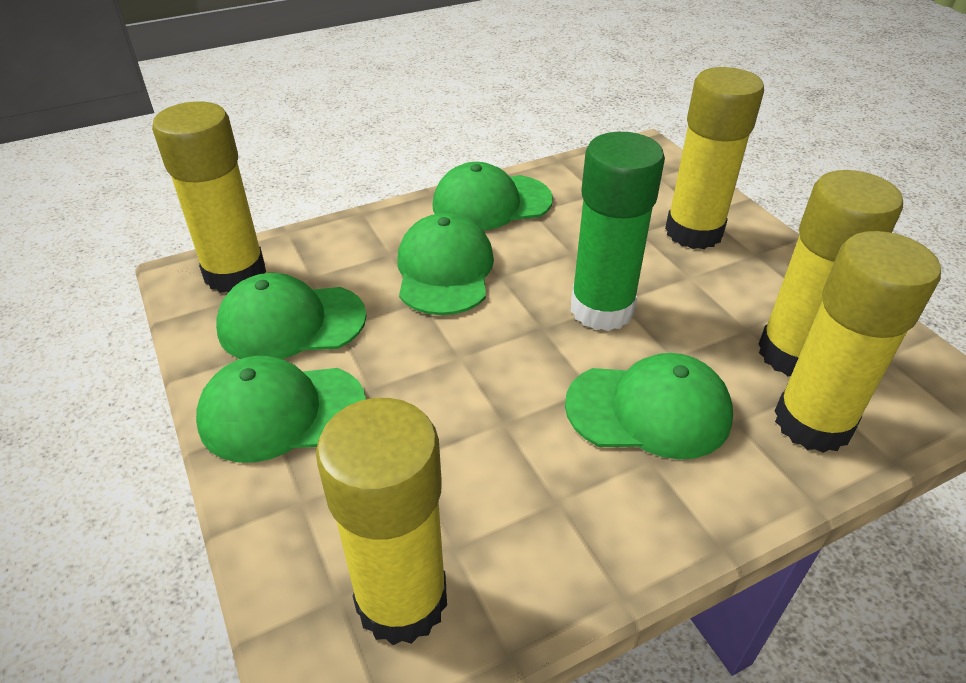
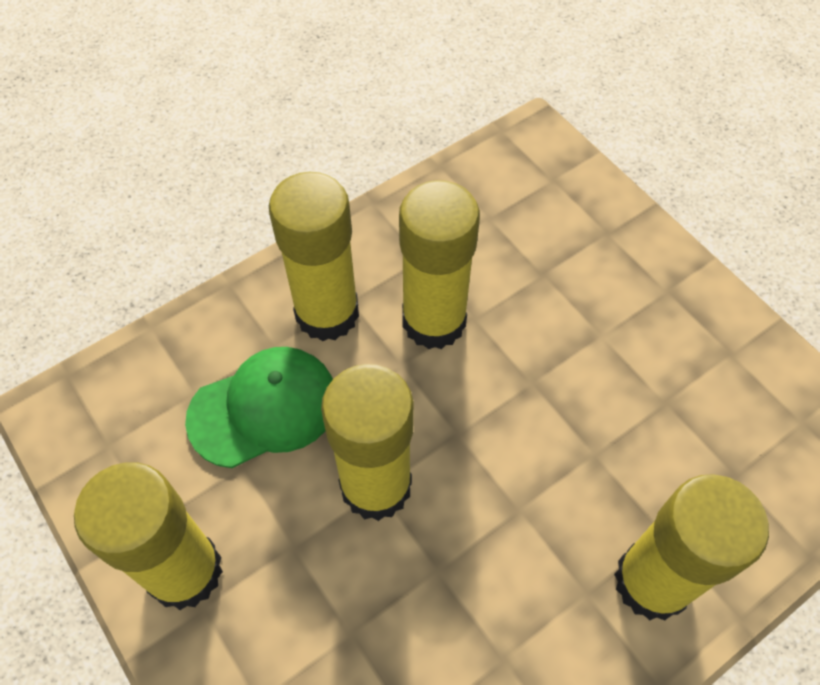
green cap: 5 -> 1
green glue stick: 1 -> 0

